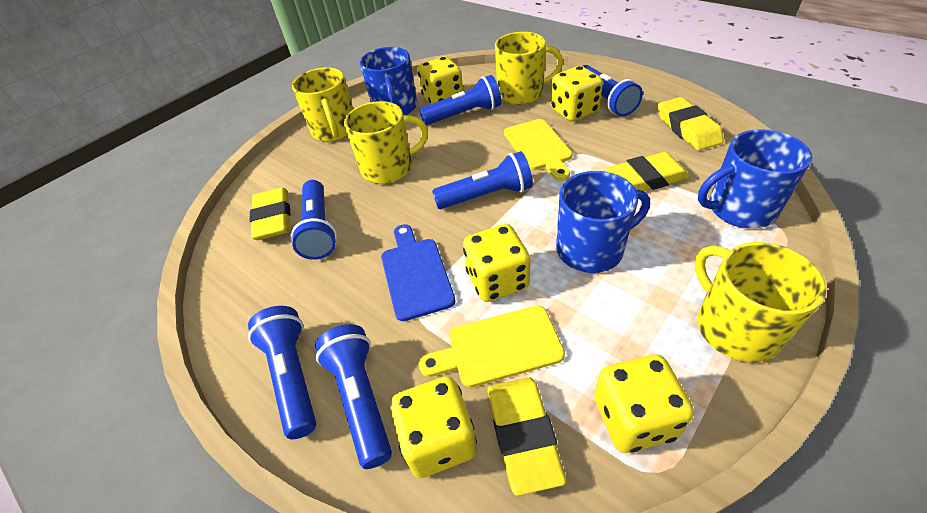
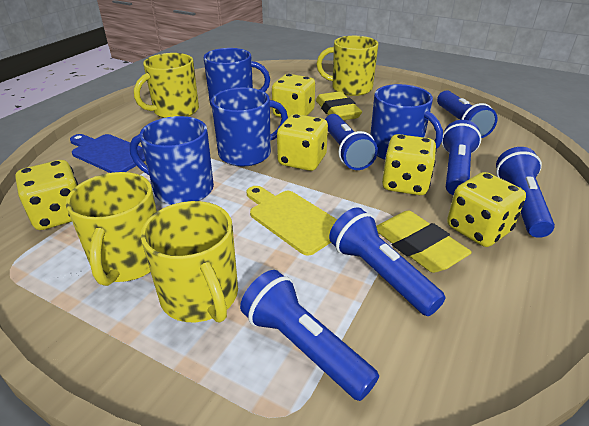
blue mug: 3 -> 4
yellow cutting board: 2 -> 1
yellow eraser: 4 -> 2

